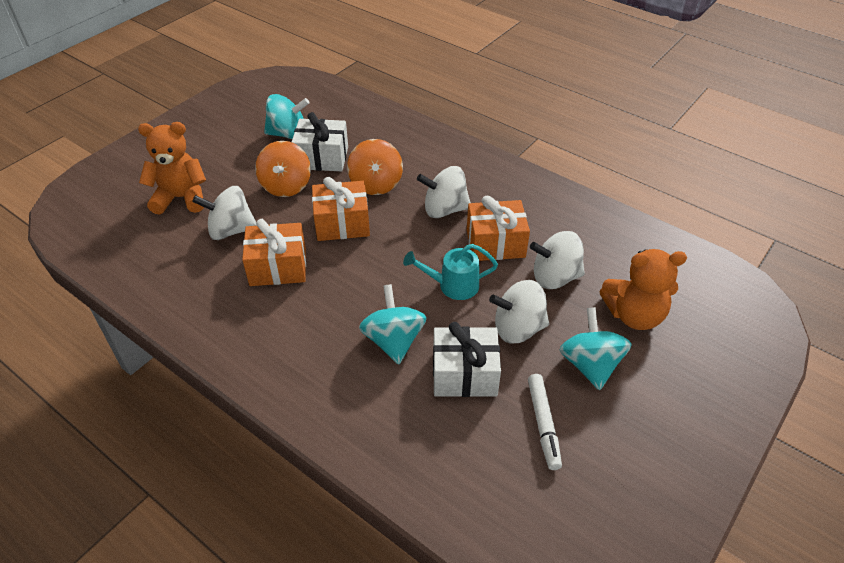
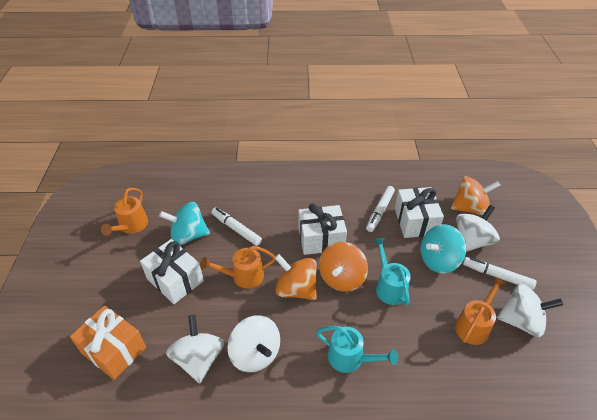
orange gift: 3 -> 1
orange spinning top: 2 -> 3
orange teddy bear: 2 -> 0
orange watering can: 0 -> 3
turquoise spinning top: 3 -> 2
turquoise watering can: 1 -> 2
white gift: 2 -> 3
white marker: 1 -> 3

